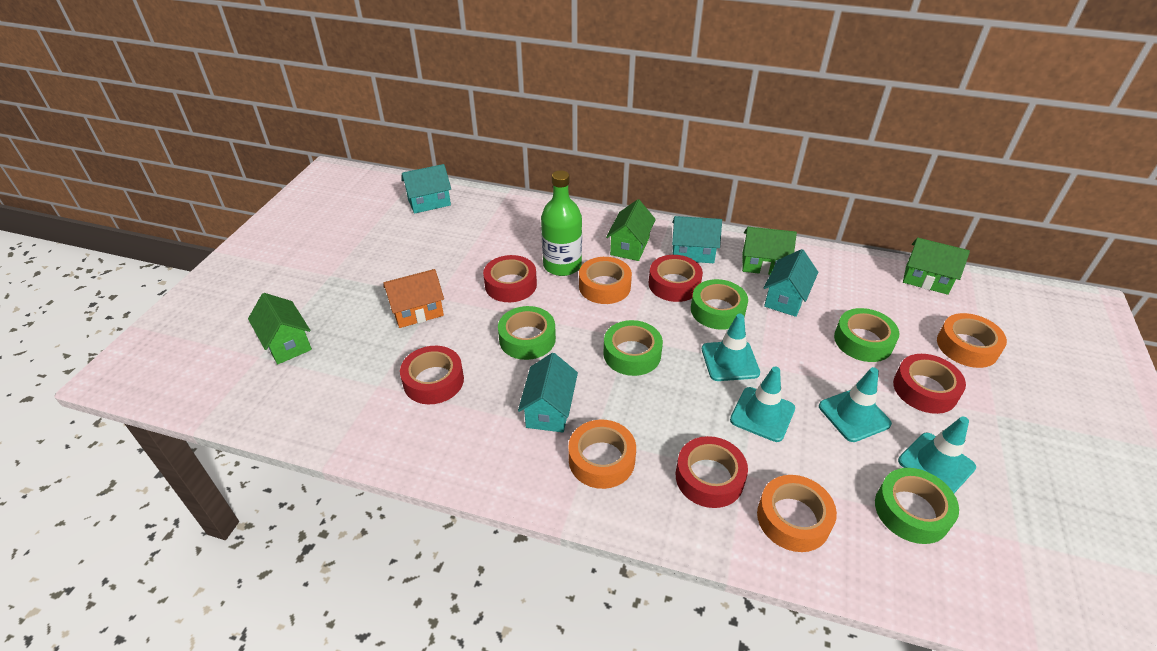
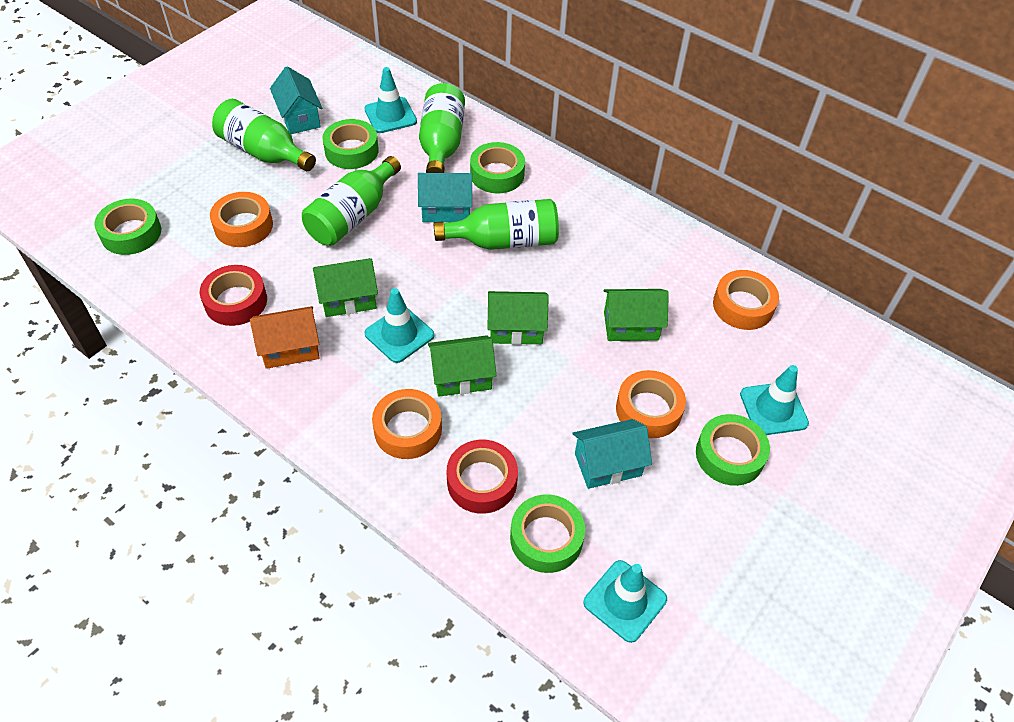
green bottle: 1 -> 4
red tape: 5 -> 2
turquoise house: 4 -> 3

